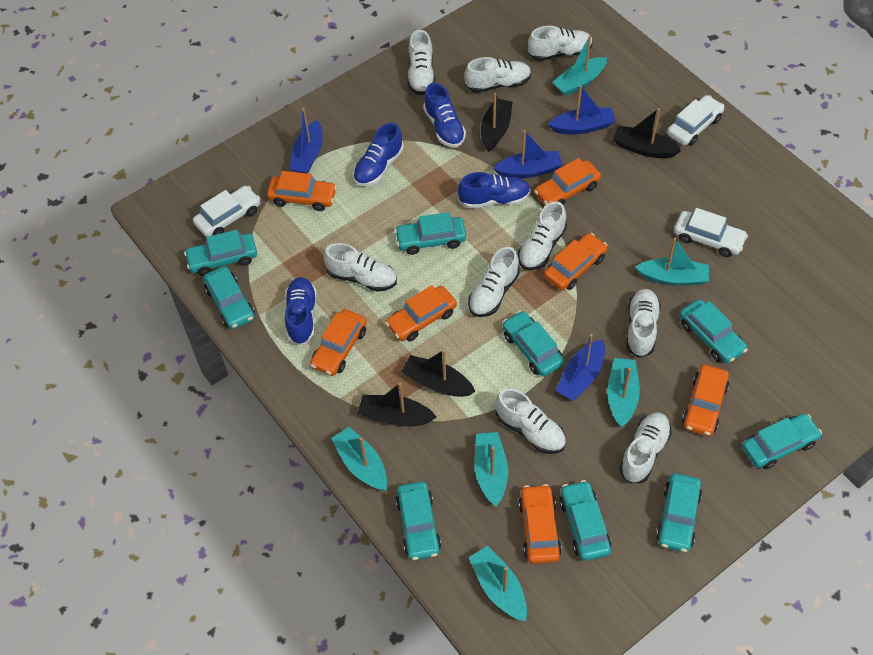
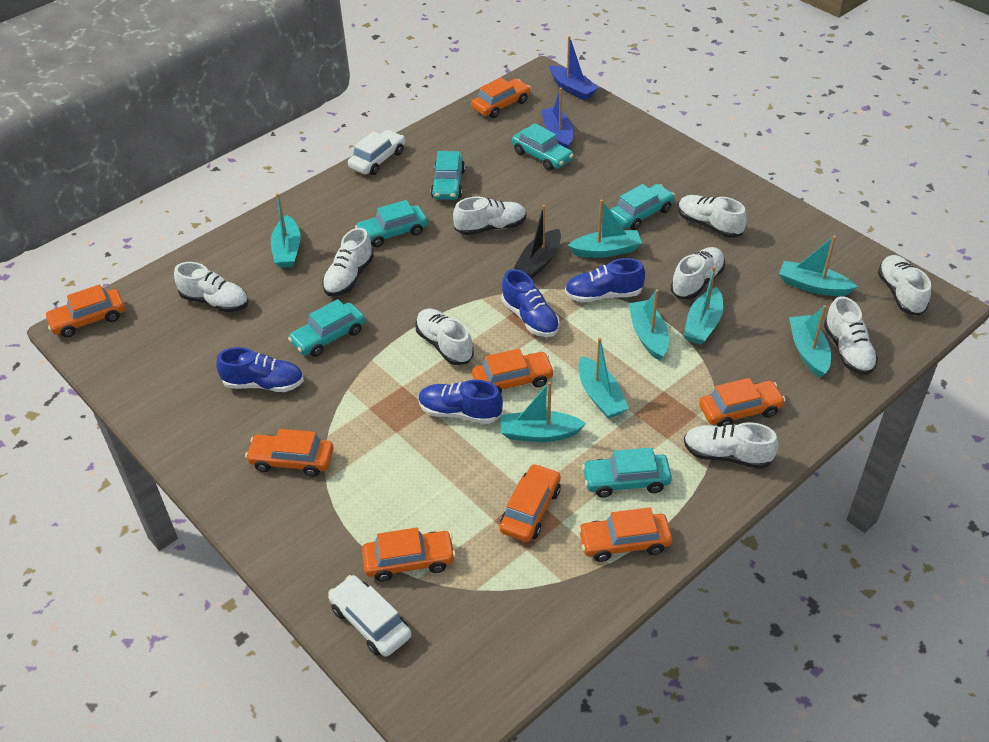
black boat: 4 -> 1
blue boat: 4 -> 2
orange car: 7 -> 8
turquoise boat: 6 -> 8
turquoise car: 9 -> 6
white car: 3 -> 2

